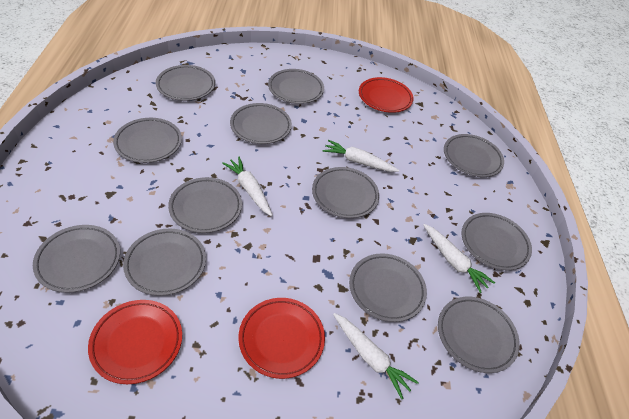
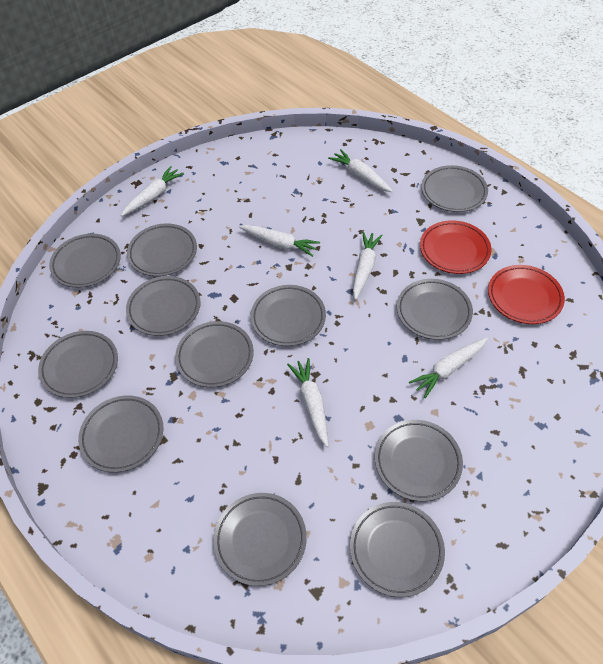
red plate: 3 -> 2
white carrot: 4 -> 6

